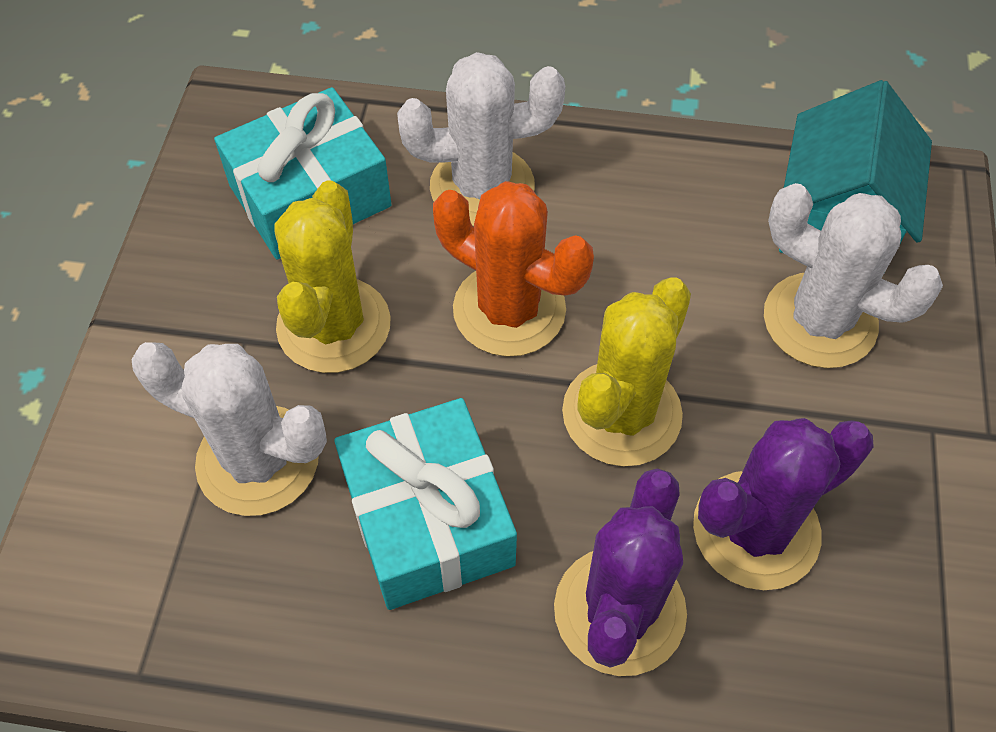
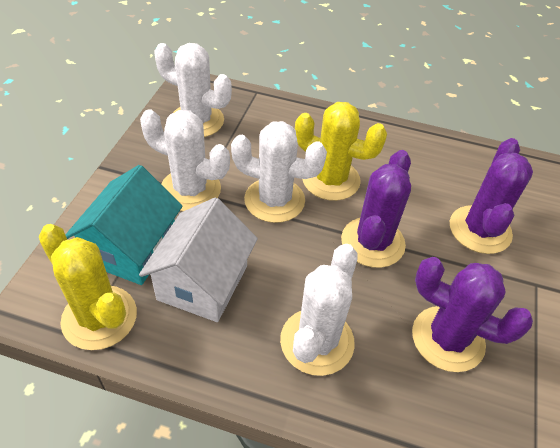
orange cactus: 1 -> 0
purple cactus: 2 -> 3
turquoise gift: 2 -> 0
white cactus: 3 -> 4
white house: 0 -> 1

